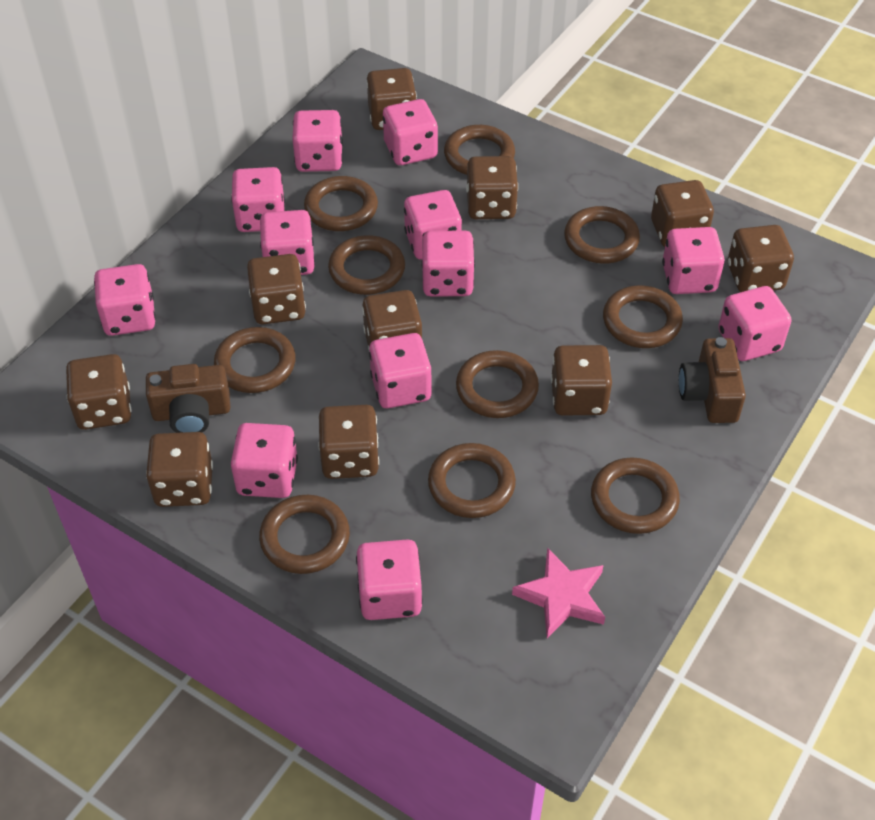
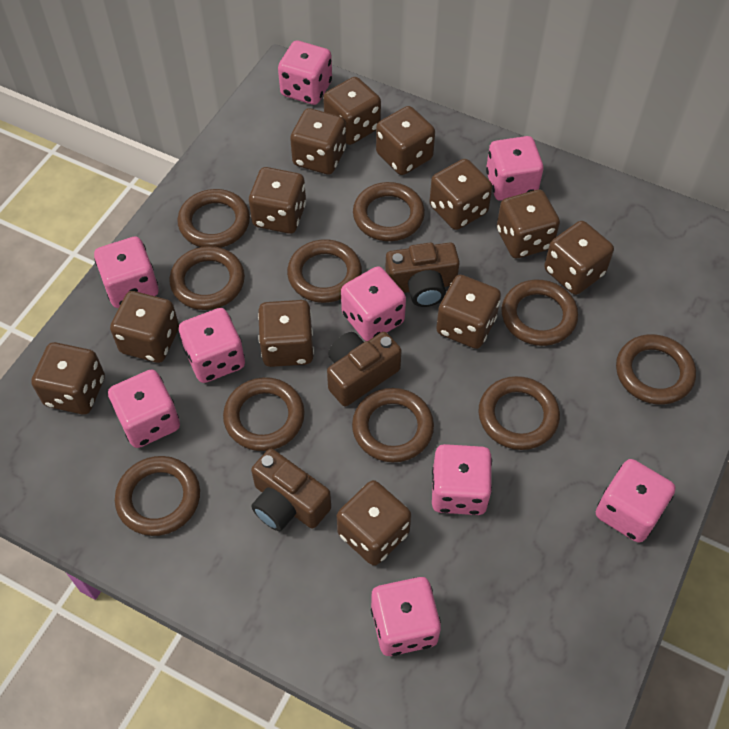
brown camera: 2 -> 3
brown dice: 10 -> 12
pink dice: 12 -> 9
pink star: 1 -> 0

